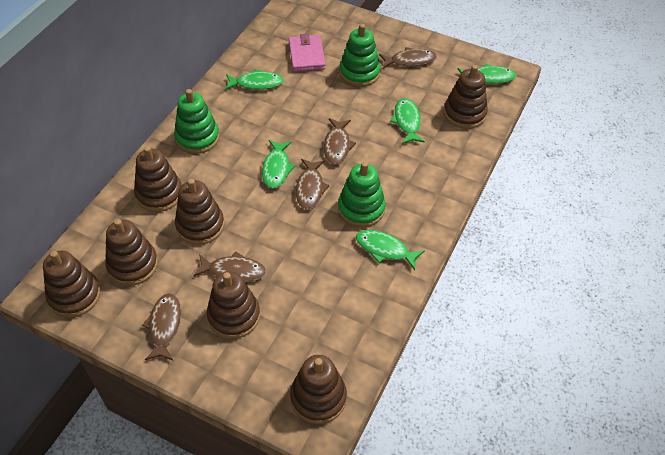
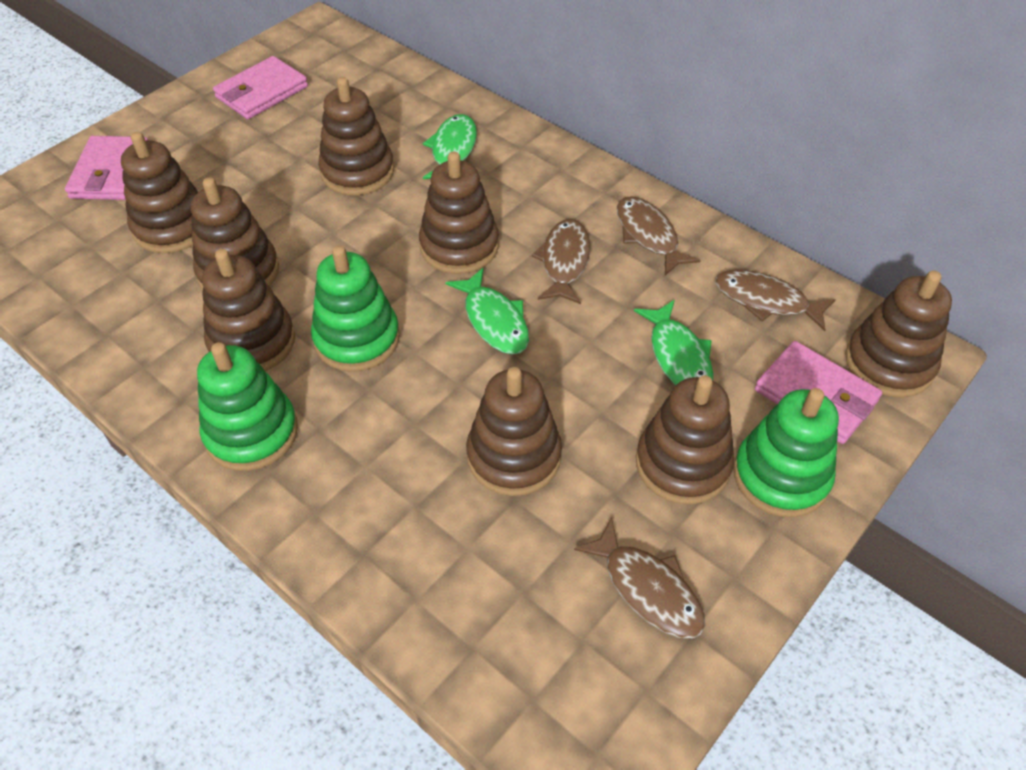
brown fish: 5 -> 4
brown stacking toy: 7 -> 8
green fish: 5 -> 3
pink wallet: 1 -> 3

